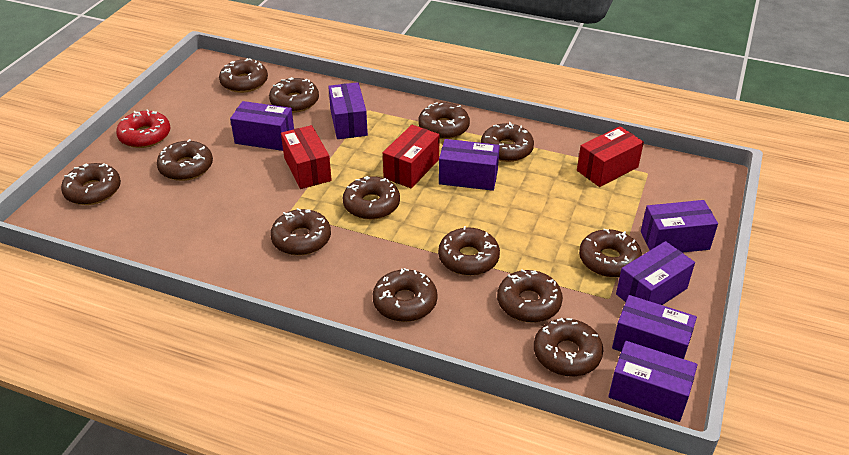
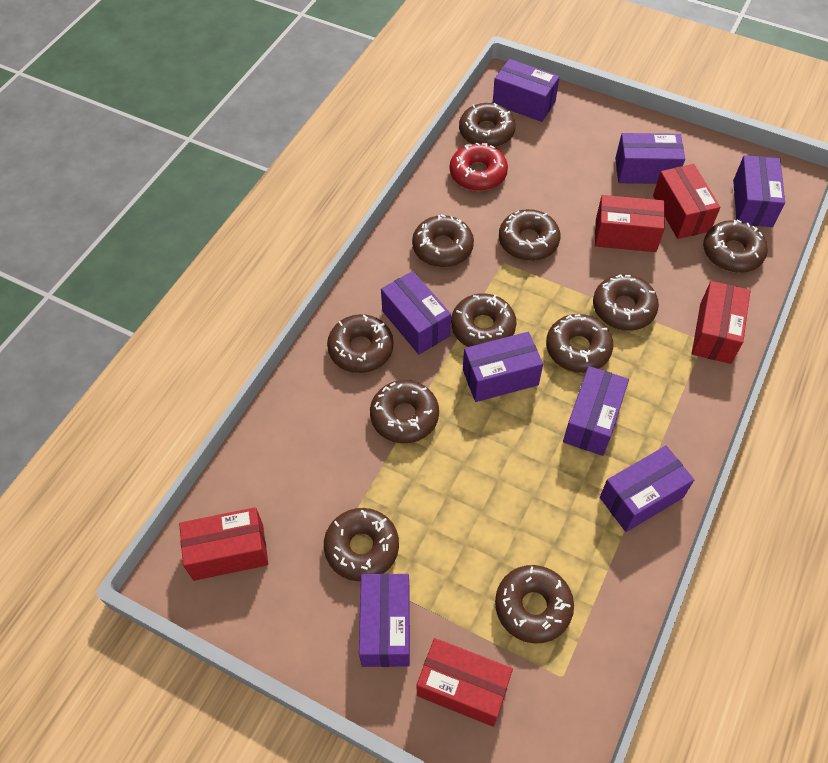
brown donut: 13 -> 11
purple box: 7 -> 8
red box: 3 -> 5

